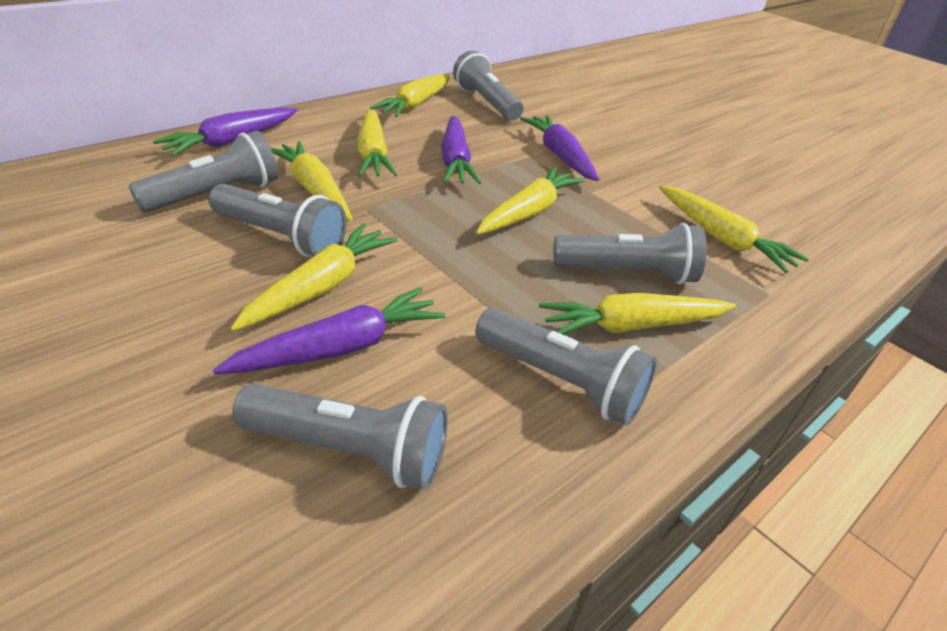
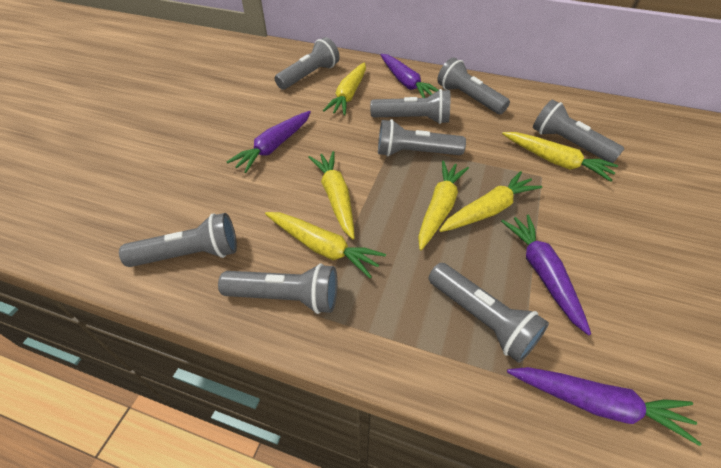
grey flashlight: 6 -> 8
yellow carrot: 7 -> 6

